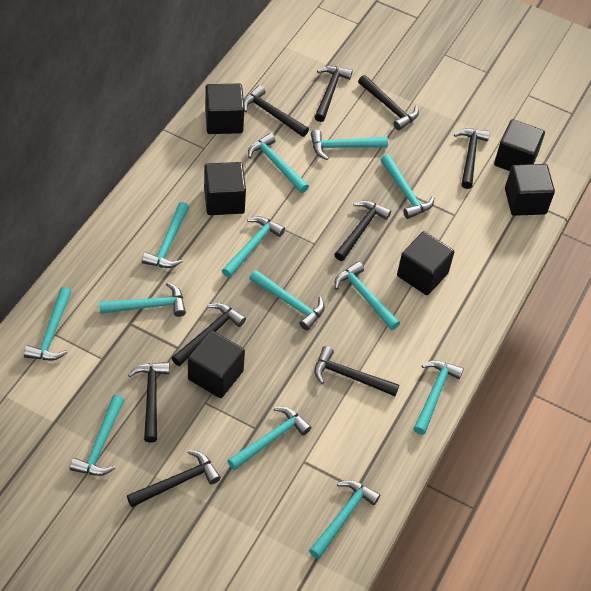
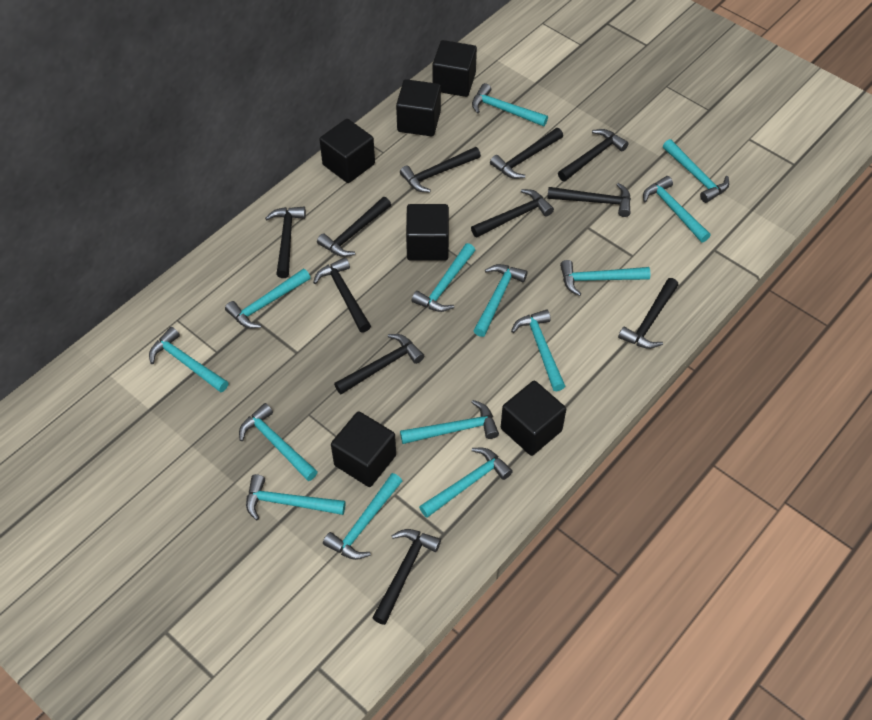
black hammer: 9 -> 11
turquoise hammer: 13 -> 14

